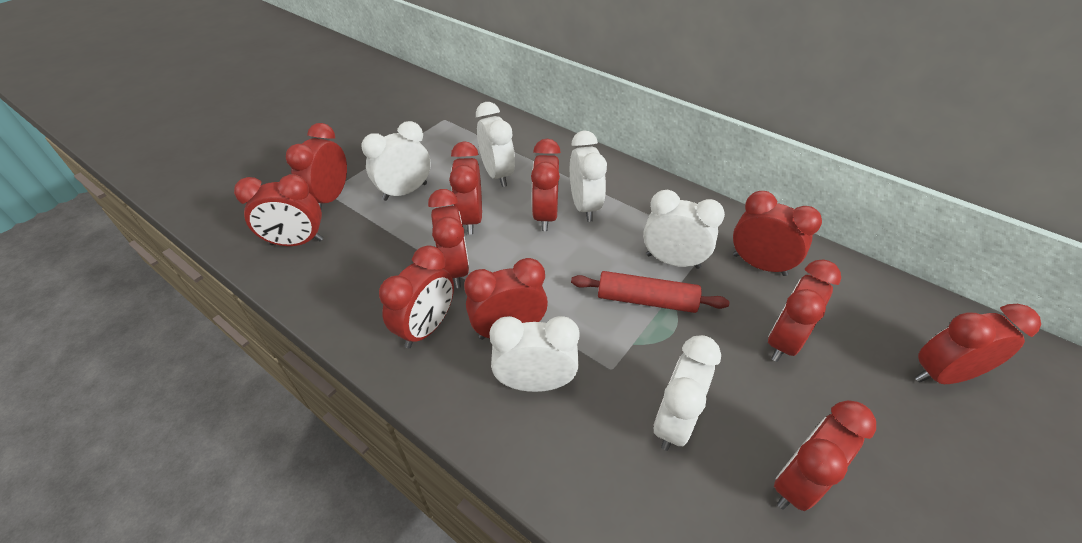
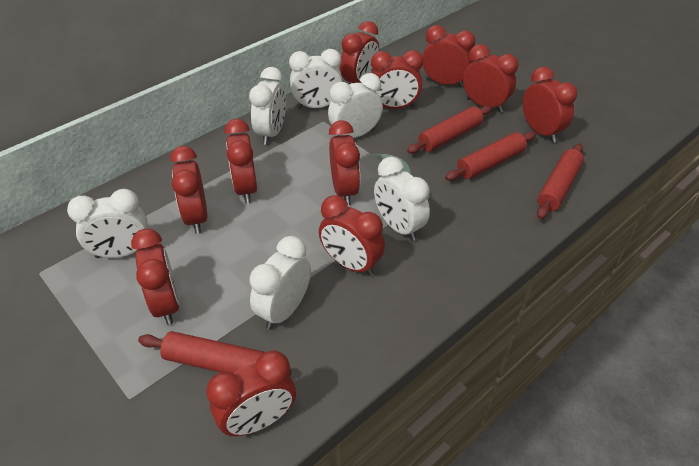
red rolling pin: 1 -> 4

